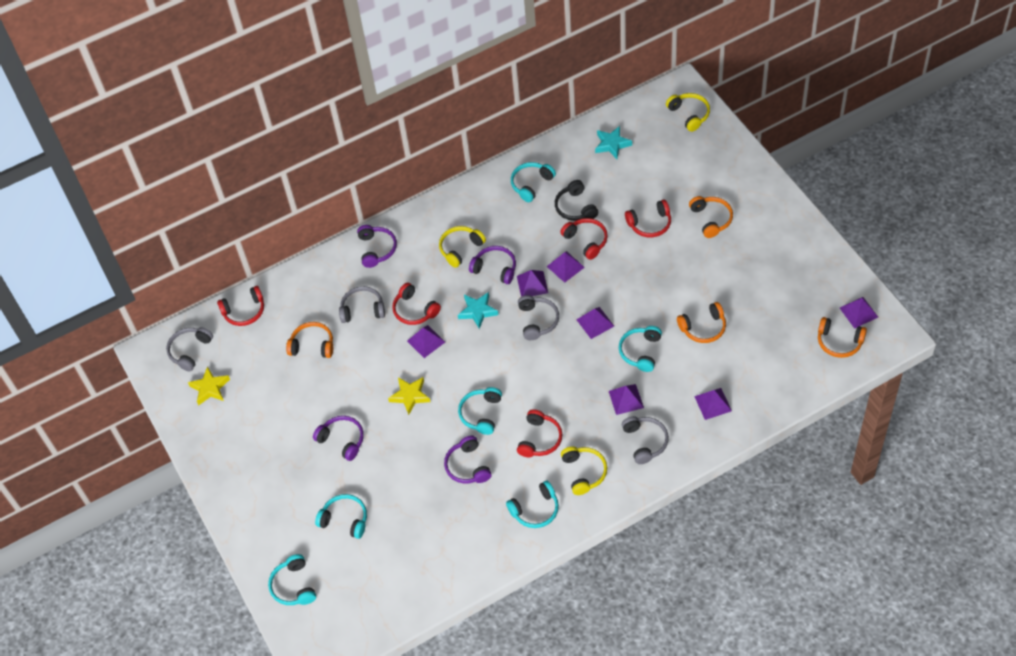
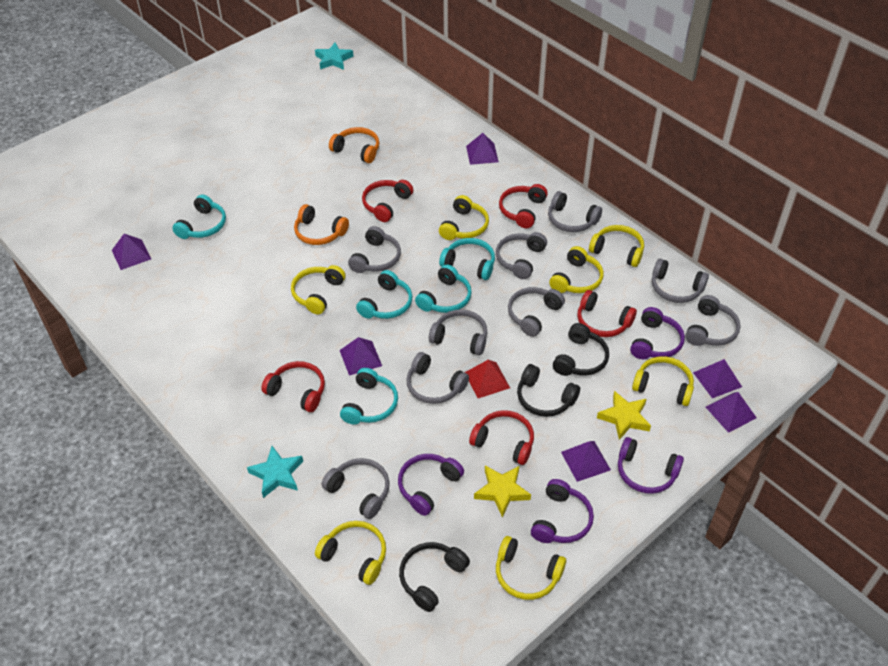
black headphones: 1 -> 3
grey headphones: 4 -> 9
orange headphones: 4 -> 2
purple pyramid: 7 -> 6
red pyramid: 0 -> 1
turquoise headphones: 6 -> 5
yellow headphones: 3 -> 7

